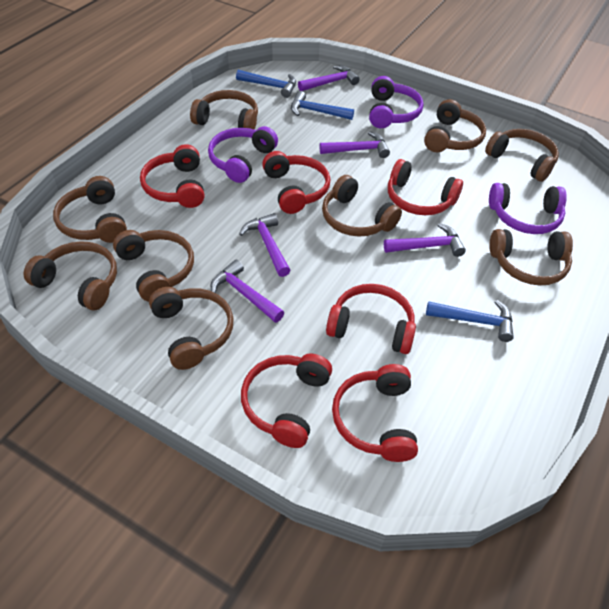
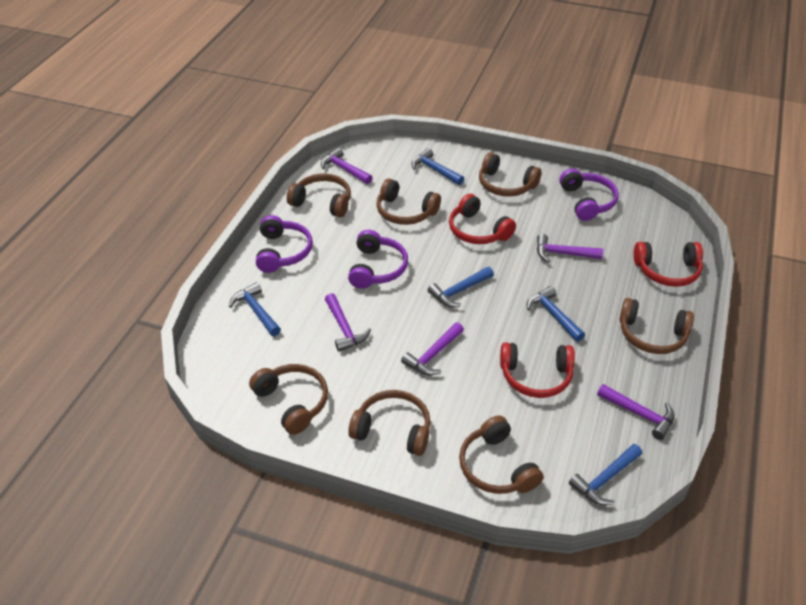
blue hammer: 3 -> 5
brown headphones: 9 -> 7
red headphones: 6 -> 3

